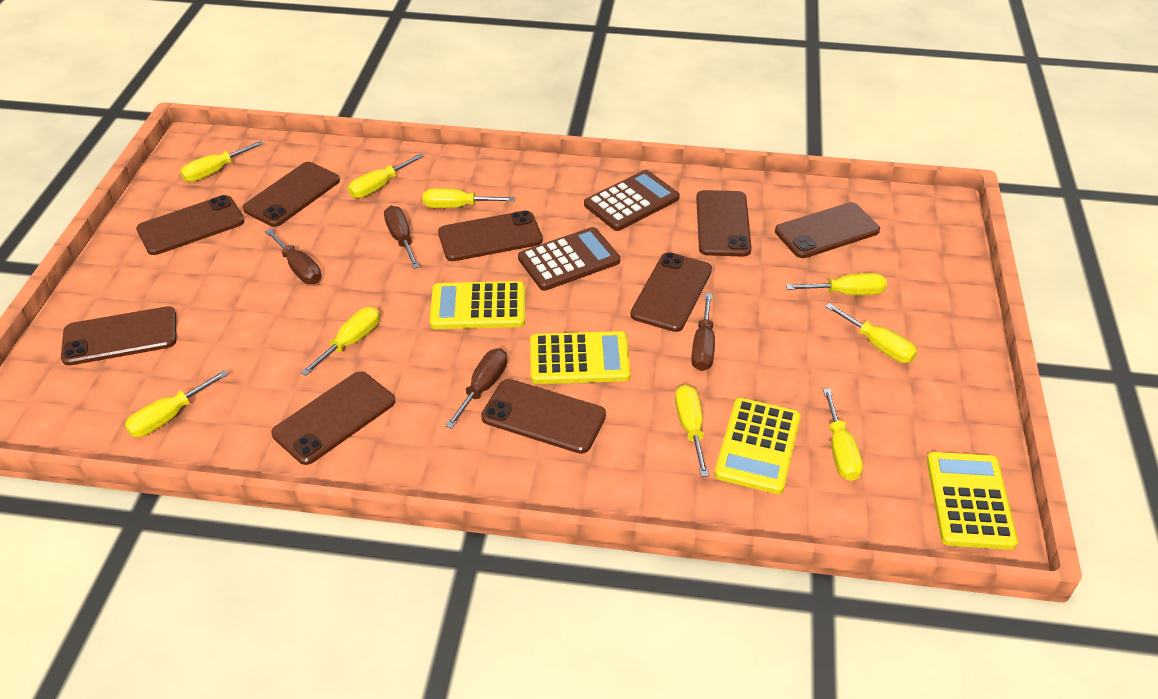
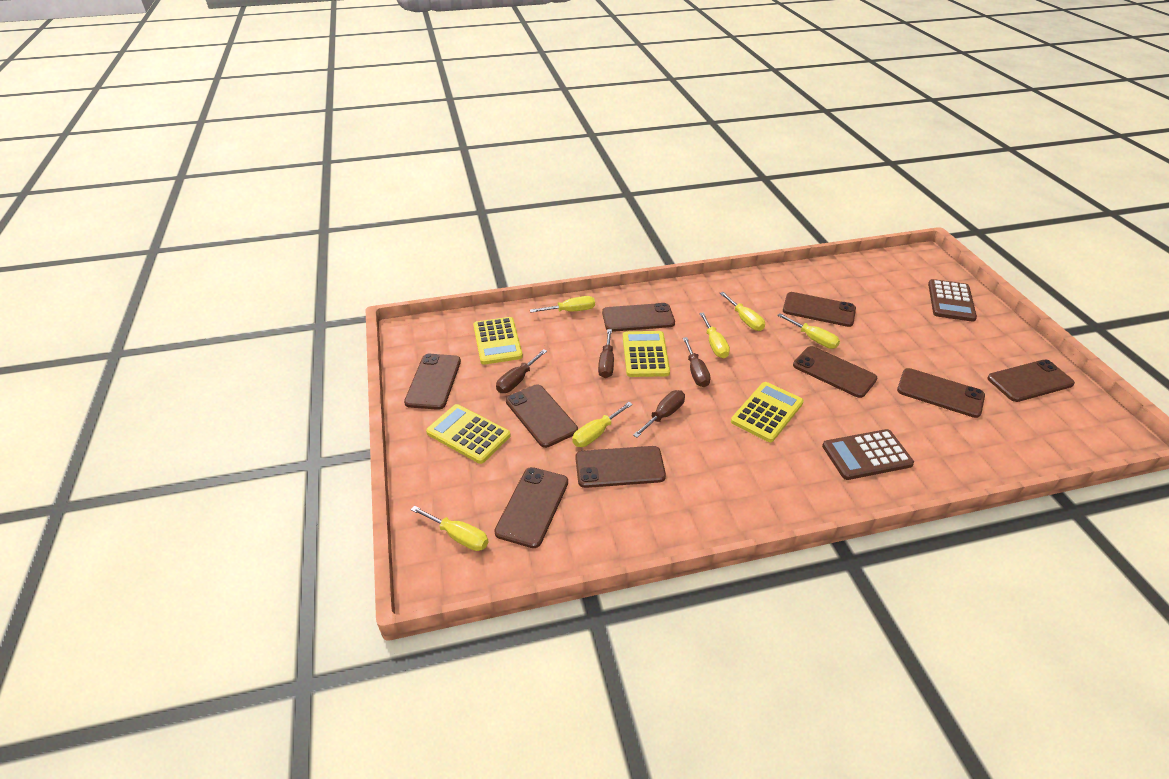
yellow screwdriver: 9 -> 6

